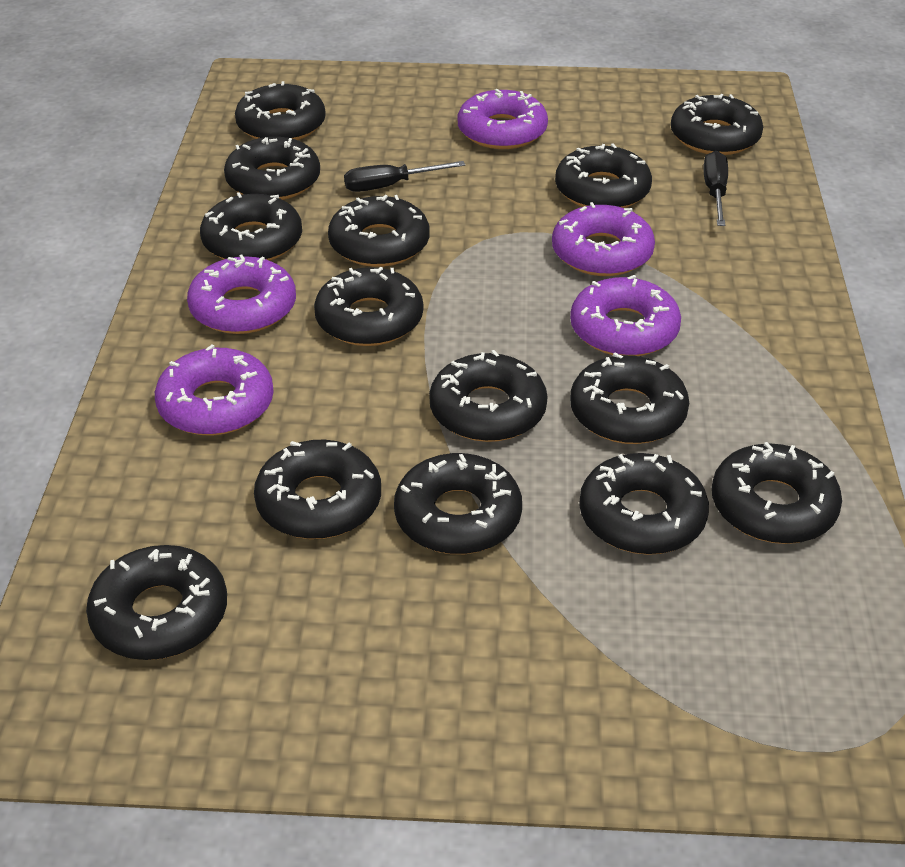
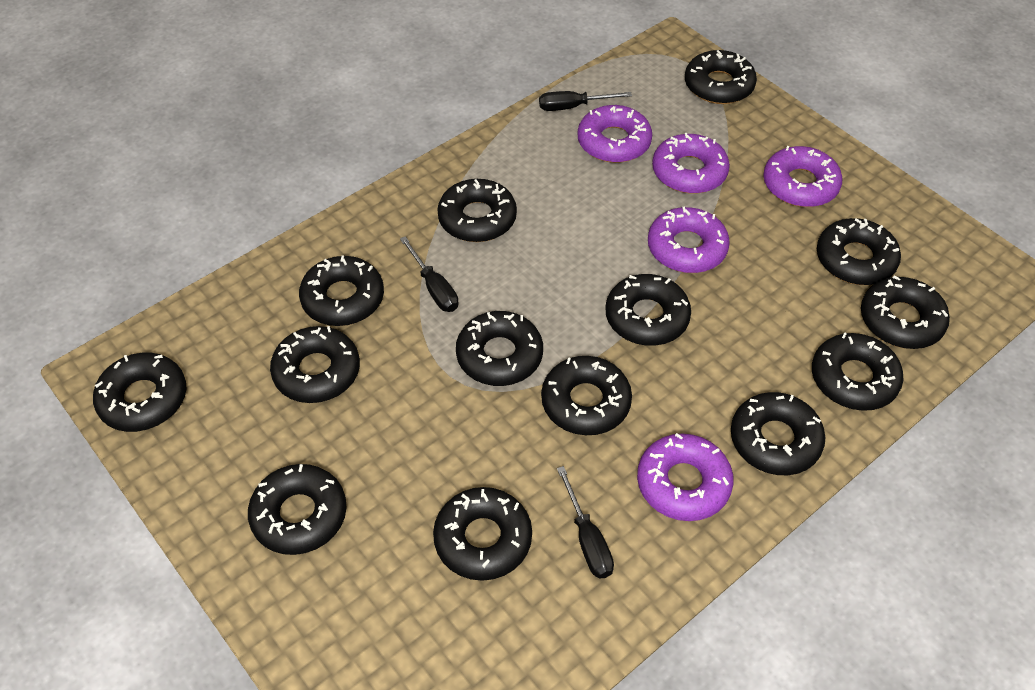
black screwdriver: 2 -> 3

